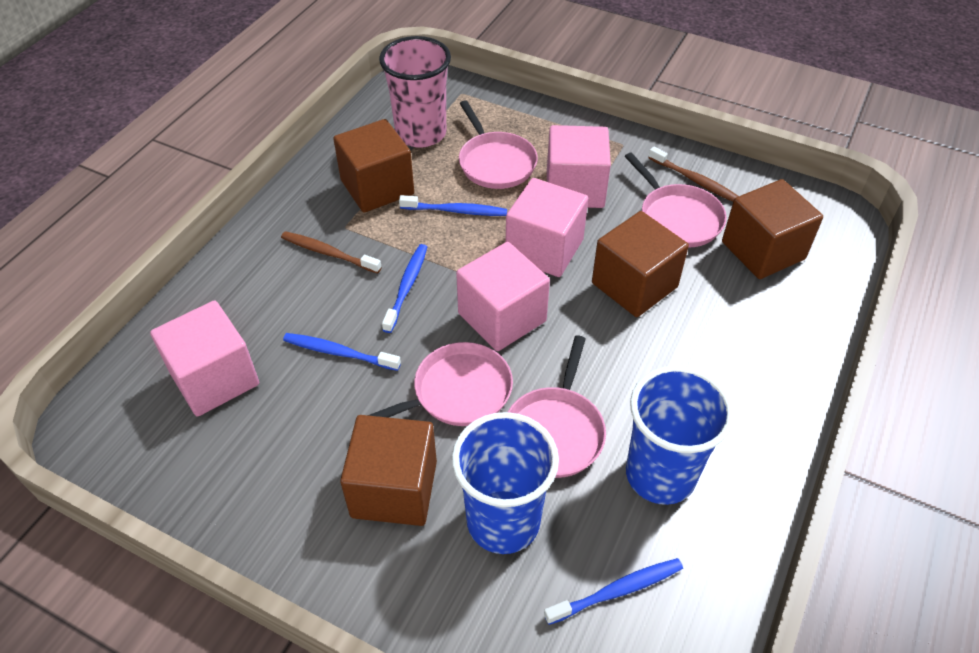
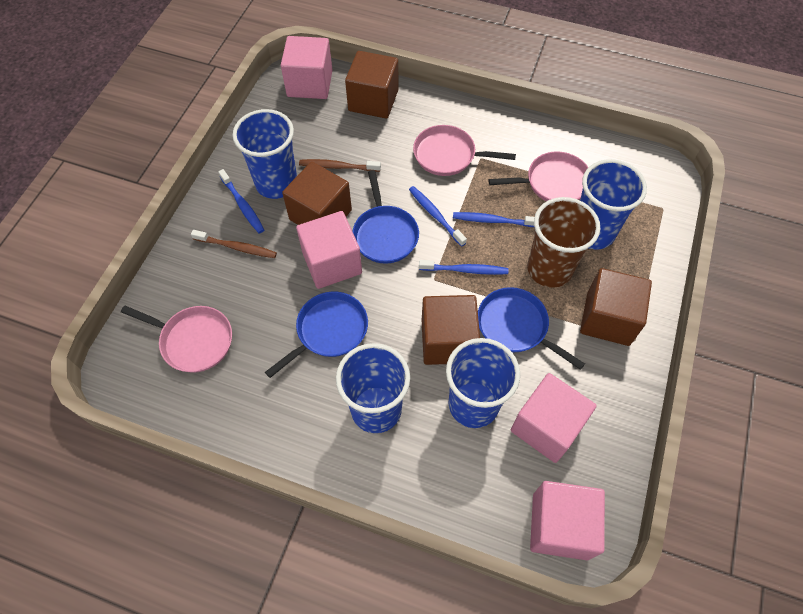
blue cup: 2 -> 4
blue pan: 0 -> 3
brown cup: 0 -> 1
pink cup: 1 -> 0
pink pan: 4 -> 3

